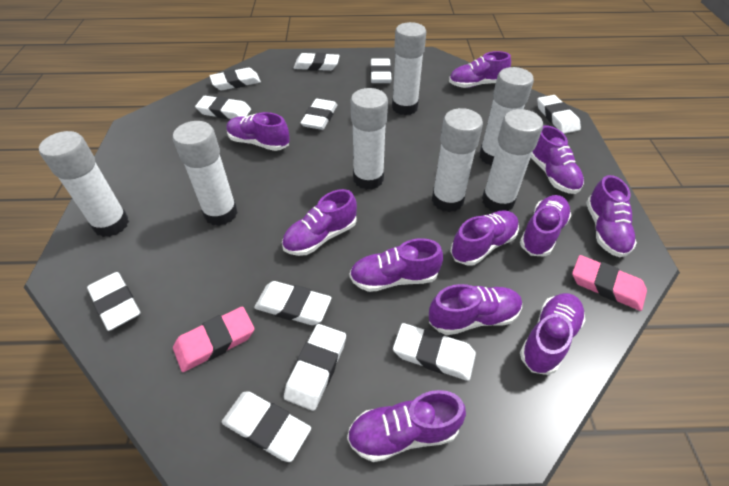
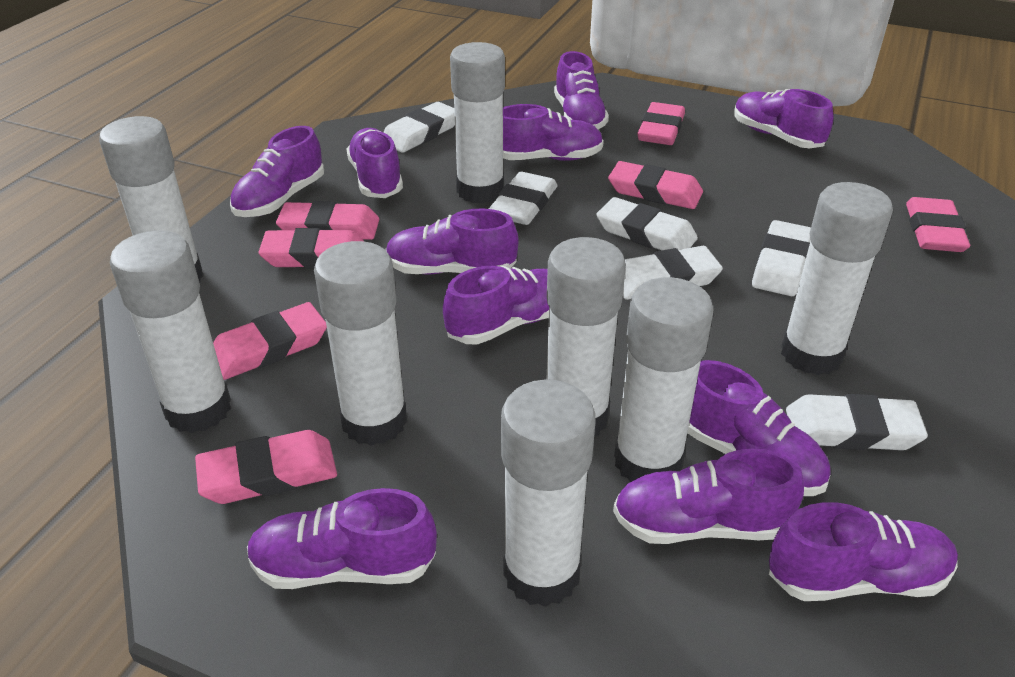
pink eraser: 2 -> 7
white eraser: 11 -> 6
white glue stick: 7 -> 8

